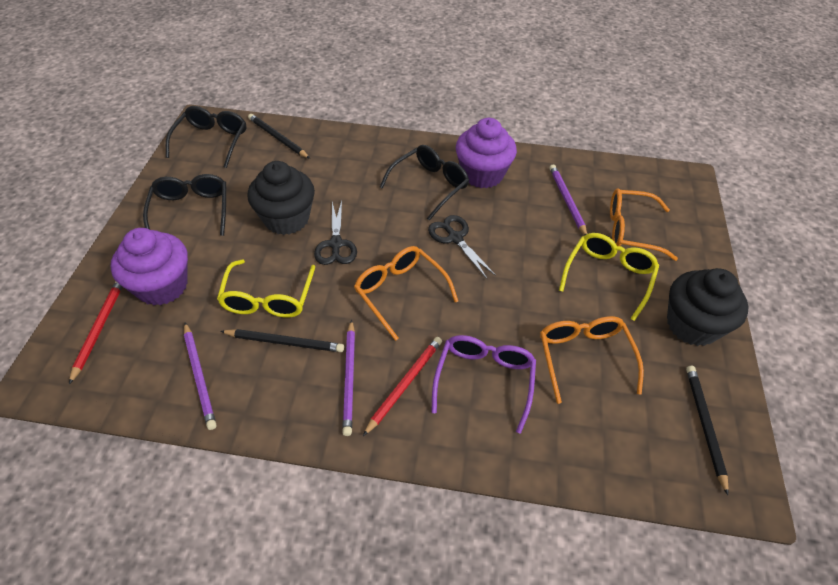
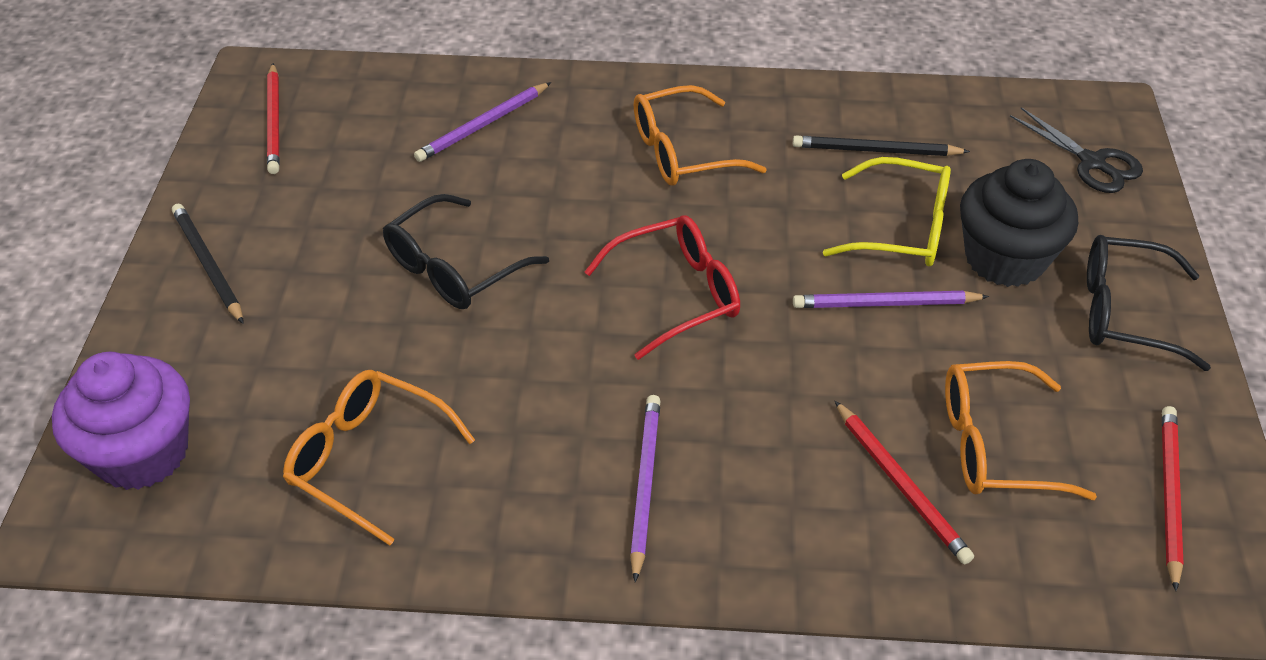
black cupcake: 2 -> 1
black glasses: 3 -> 2
black pencil: 3 -> 2
black scissors: 2 -> 1
purple cupcake: 2 -> 1
purple glasses: 1 -> 0
red glasses: 0 -> 1
red pencil: 2 -> 3
yellow glasses: 2 -> 1

